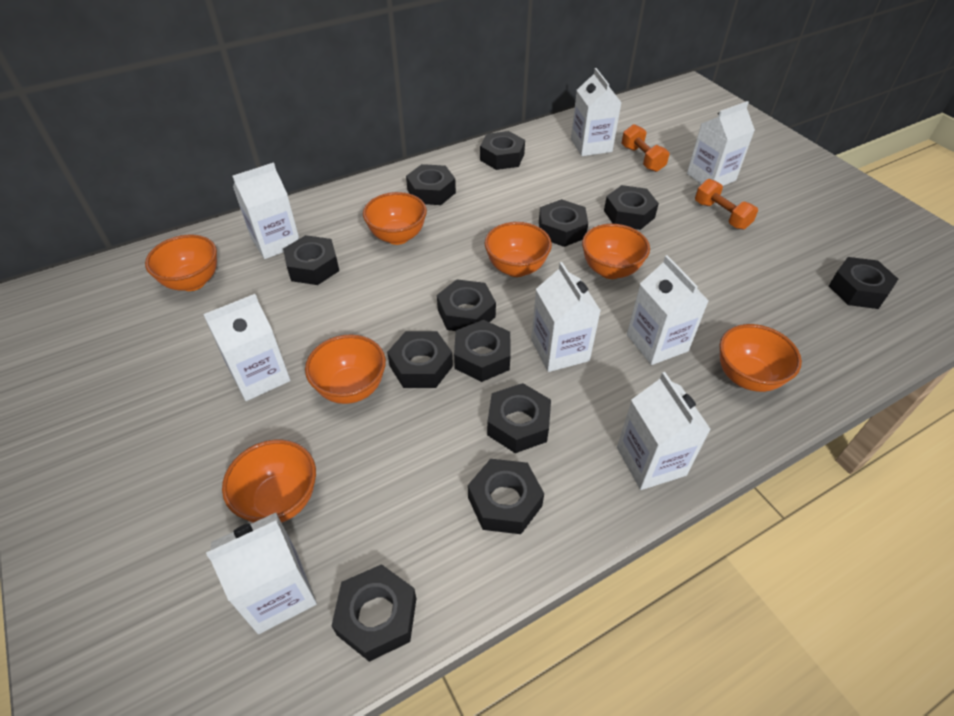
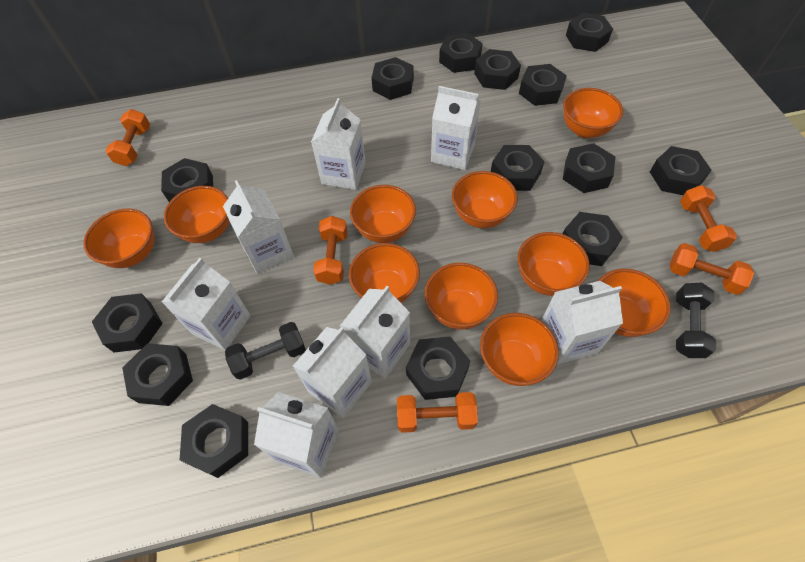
black dumbbell: 0 -> 2
black nut: 12 -> 14
orange bowl: 7 -> 10
orange dumbbell: 2 -> 5

